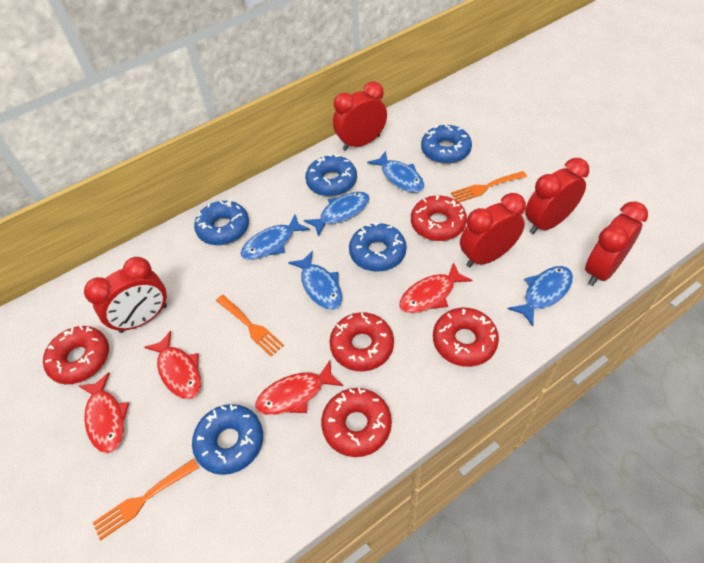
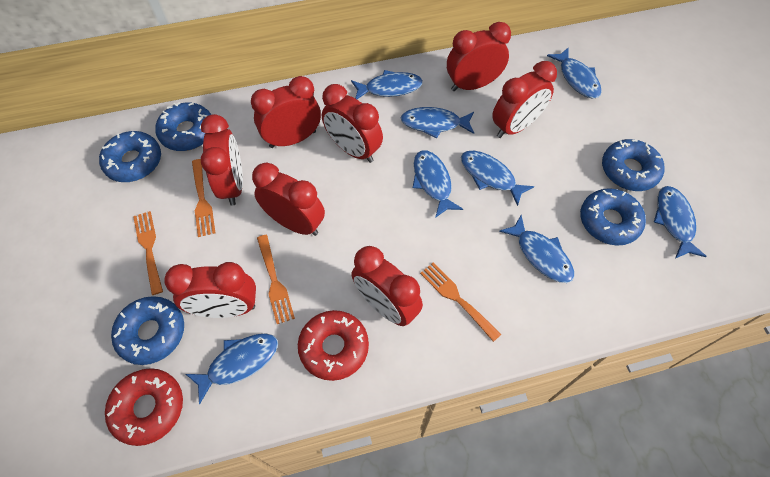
blue fish: 5 -> 8
orange fork: 3 -> 4
red clock: 5 -> 8
red donut: 5 -> 2
red fish: 4 -> 0

